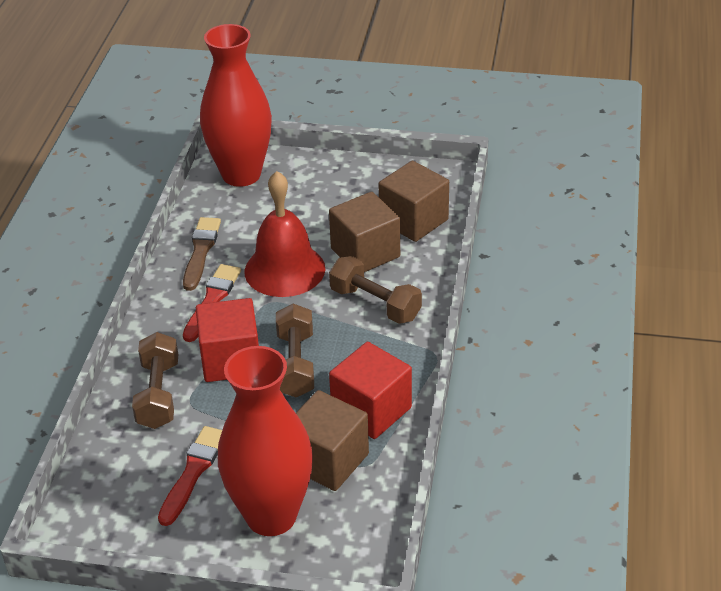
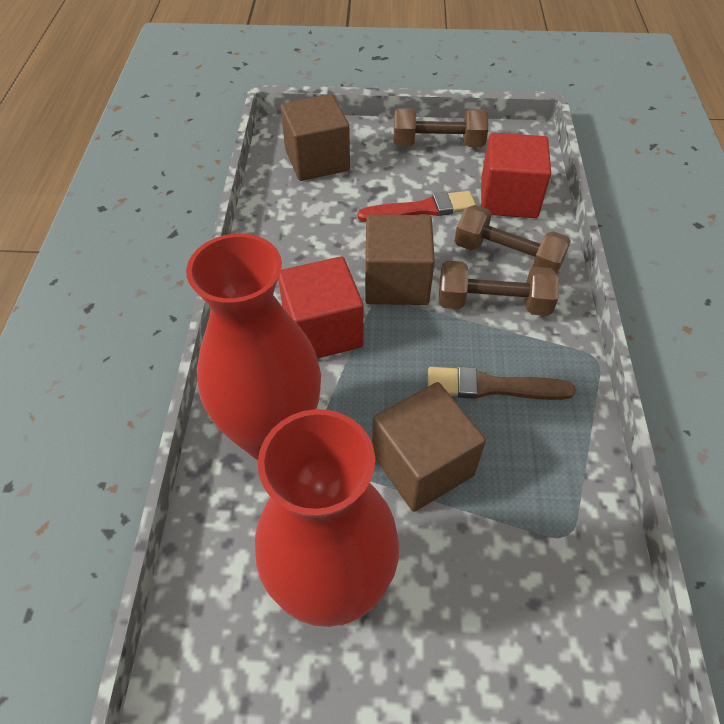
red bell: 1 -> 0
red brush: 2 -> 1

